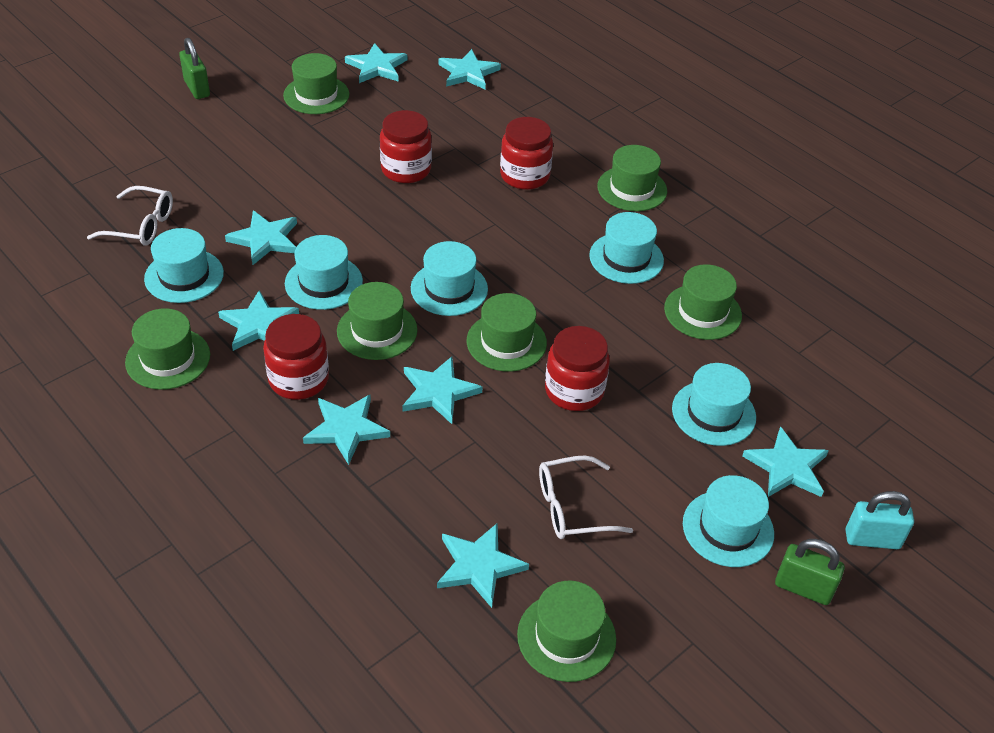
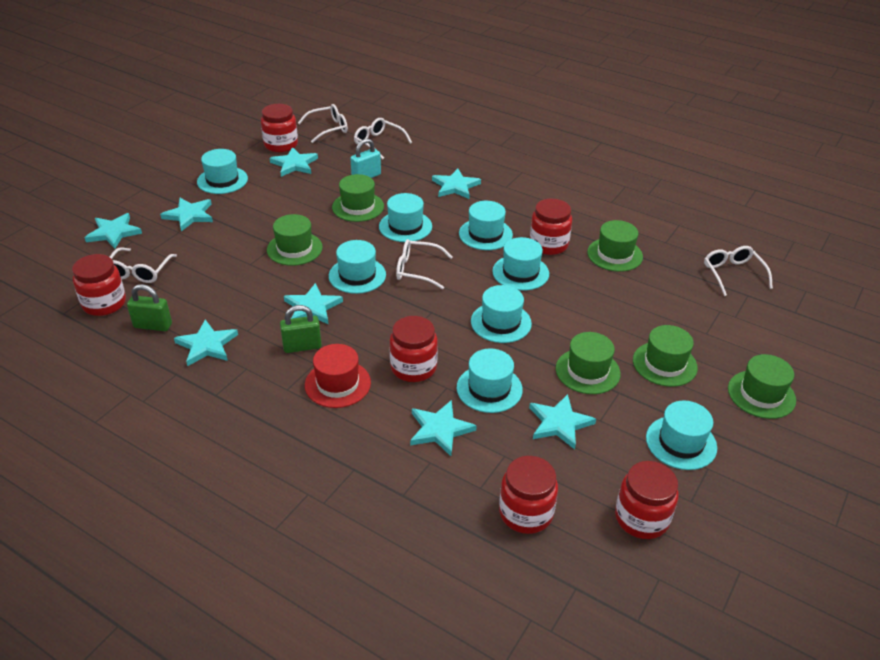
green hat: 7 -> 6
red hat: 0 -> 1
red jar: 4 -> 6
turquoise hat: 6 -> 8
white glasses: 2 -> 5

